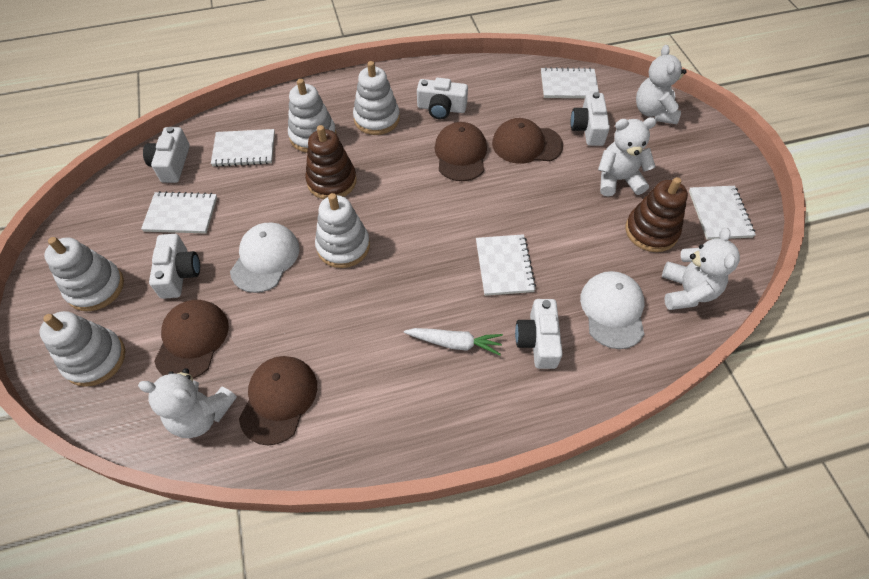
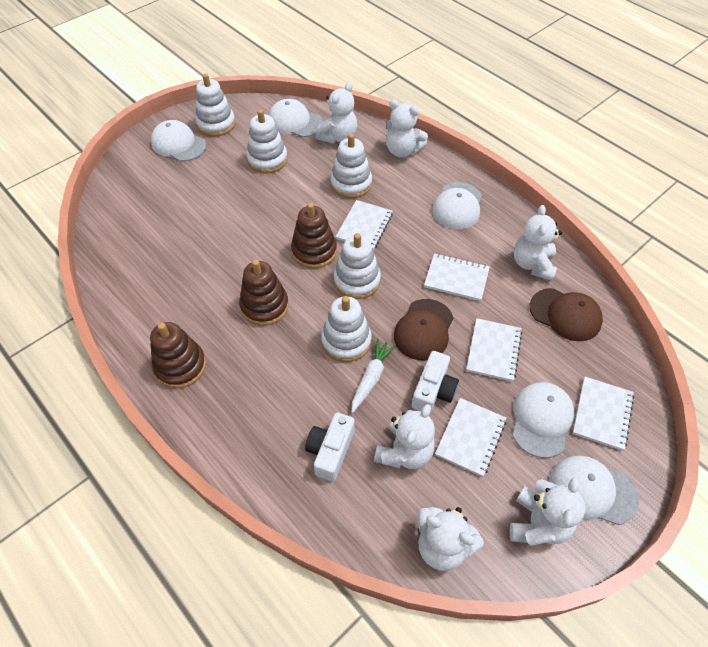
brown cap: 4 -> 2
brown stacking toy: 2 -> 3
white camera: 5 -> 2
white cap: 2 -> 5
white teddy bear: 4 -> 6

